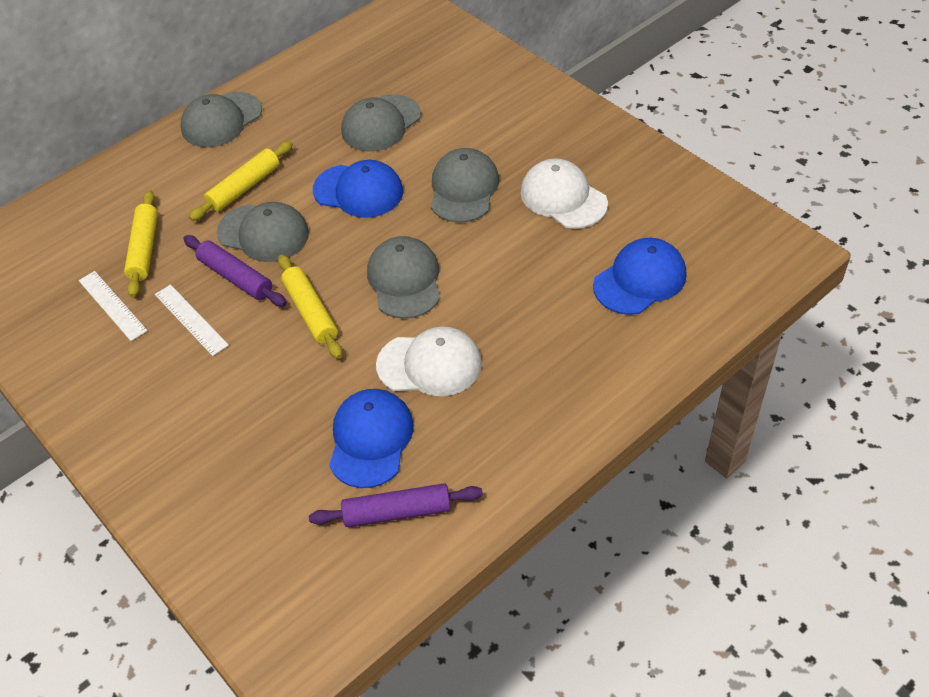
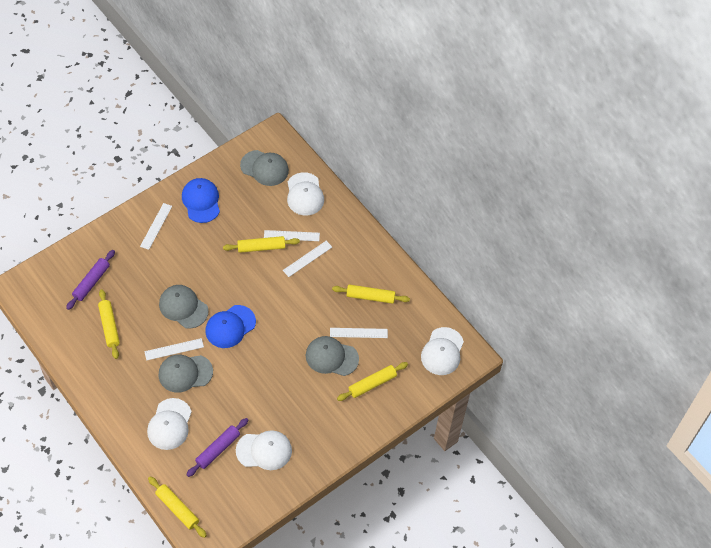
blue cap: 3 -> 2
grey cap: 5 -> 4
white cap: 2 -> 4
white ruler: 2 -> 5
yellow rolling pin: 3 -> 5

